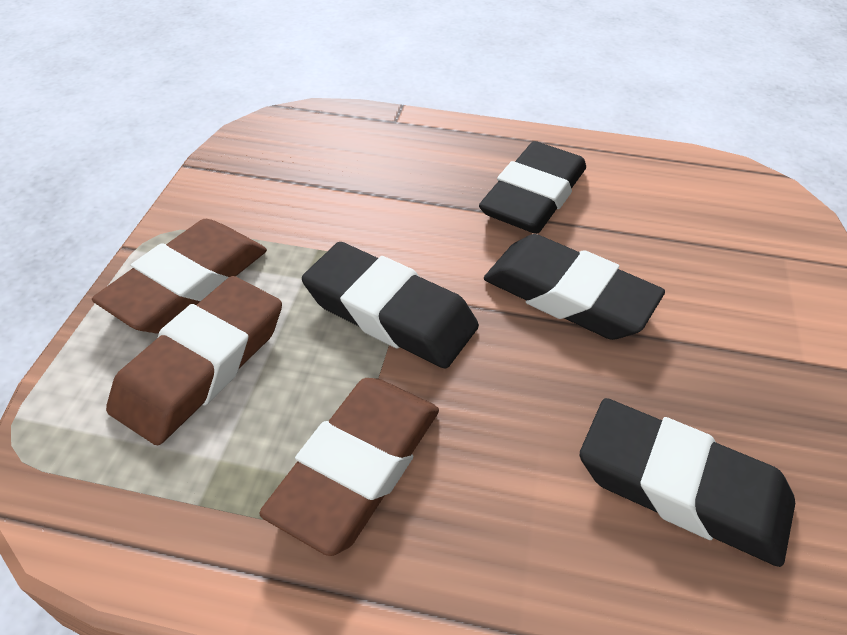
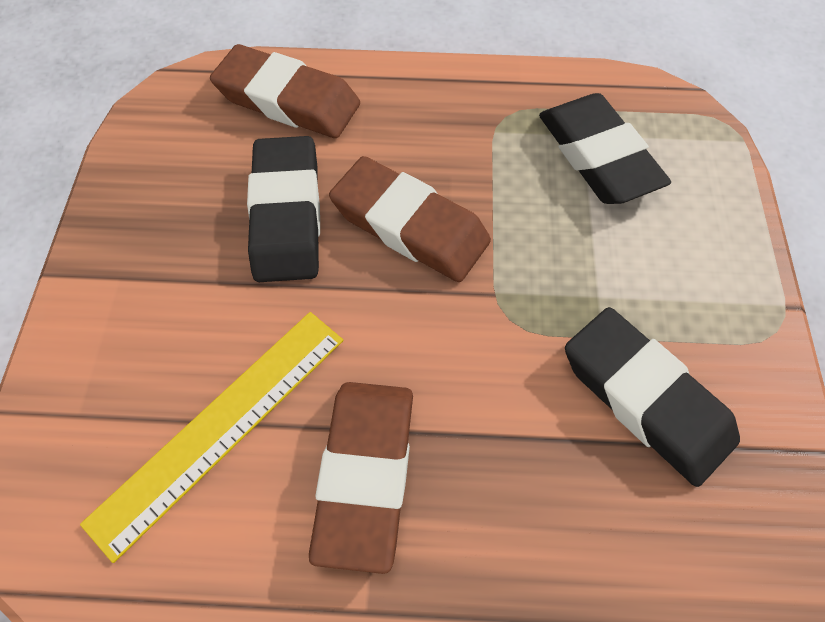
black eraser: 4 -> 3
yellow ruler: 0 -> 1

